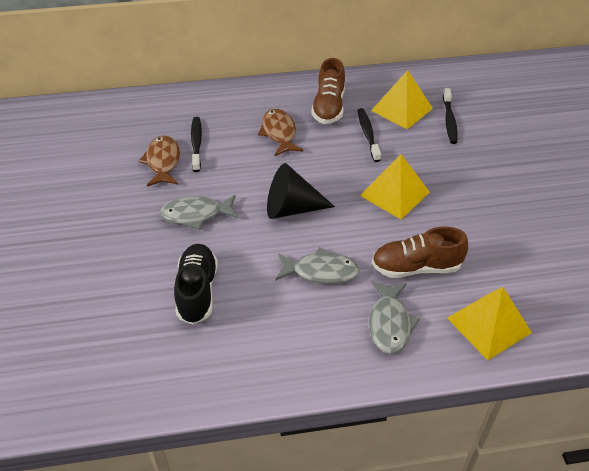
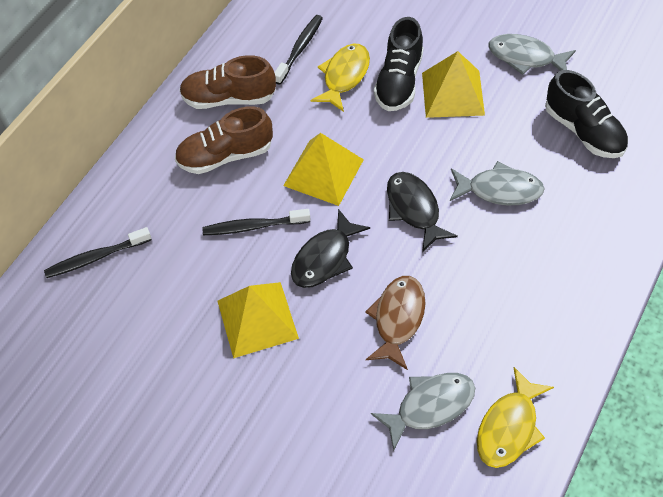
black cone: 1 -> 0
black fish: 0 -> 2
black shoe: 1 -> 2
brown fish: 2 -> 1
yellow fish: 0 -> 2

